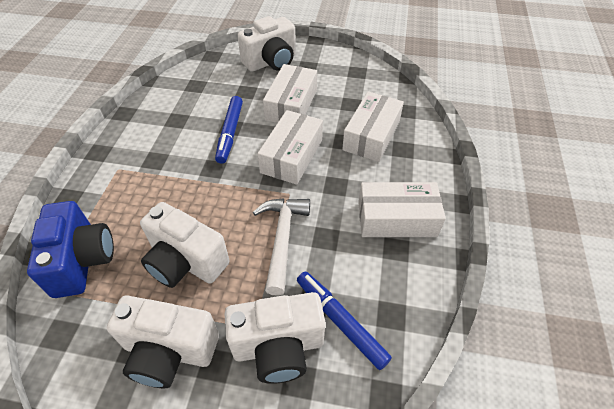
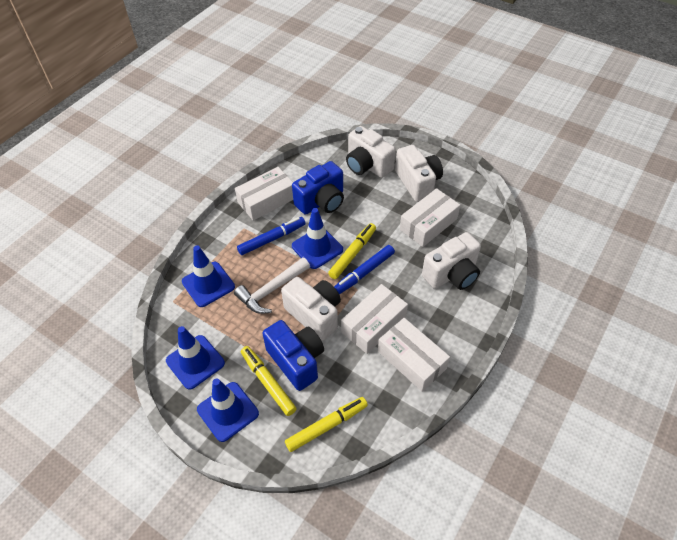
blue camera: 1 -> 2
blue traffic cone: 0 -> 4
yellow marker: 0 -> 3

